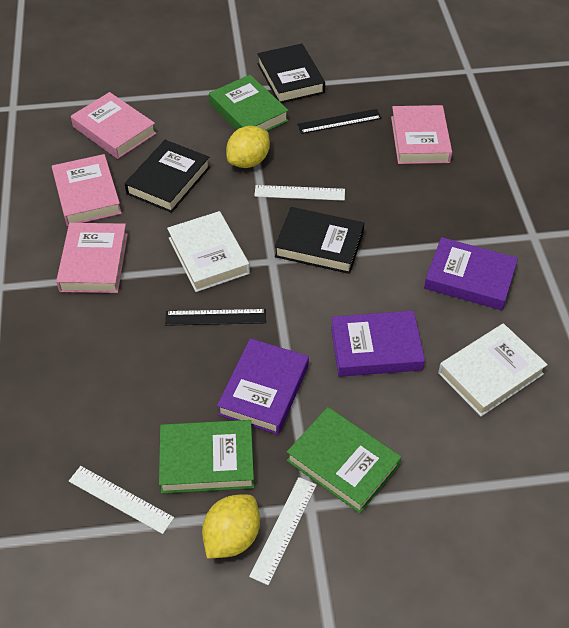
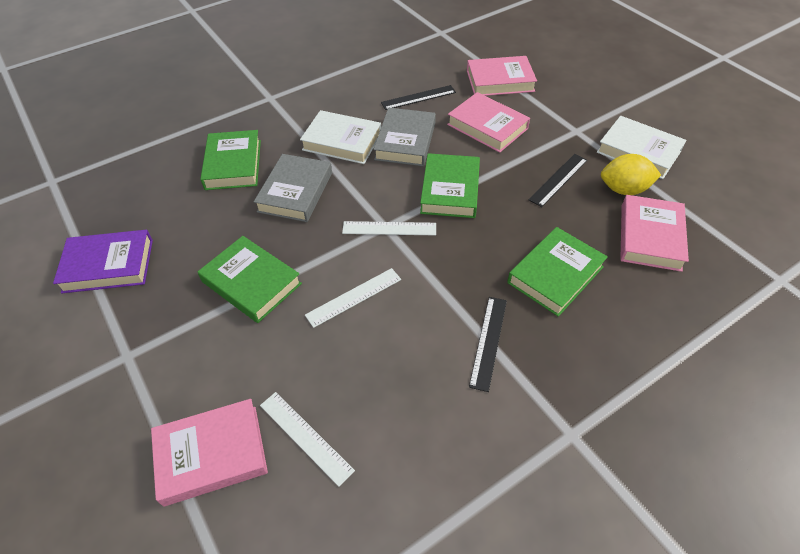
black book: 3 -> 0
black ruler: 2 -> 3
green book: 3 -> 4
grey book: 0 -> 2
purple book: 3 -> 1
yellow lemon: 2 -> 1

